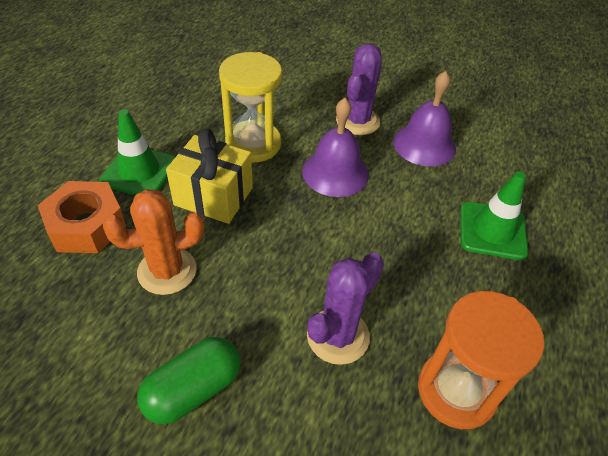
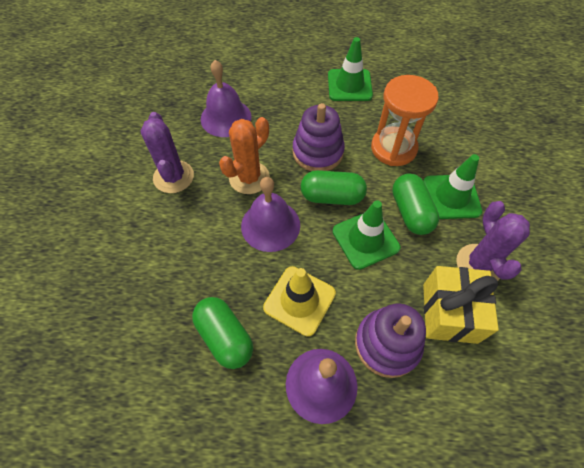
green capsule: 1 -> 3
green traffic cone: 2 -> 3
orange nut: 1 -> 0
purple bell: 2 -> 3
purple stacking toy: 0 -> 2
yellow hourglass: 1 -> 0
yellow traffic cone: 0 -> 1

